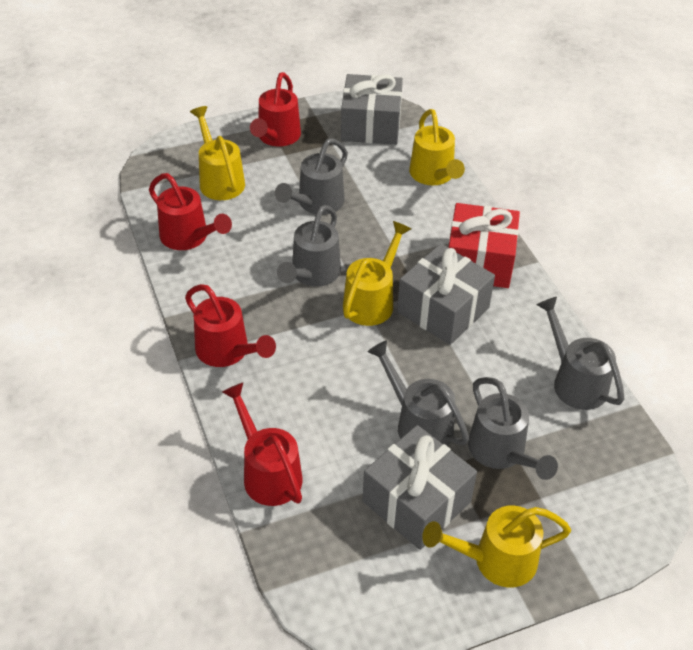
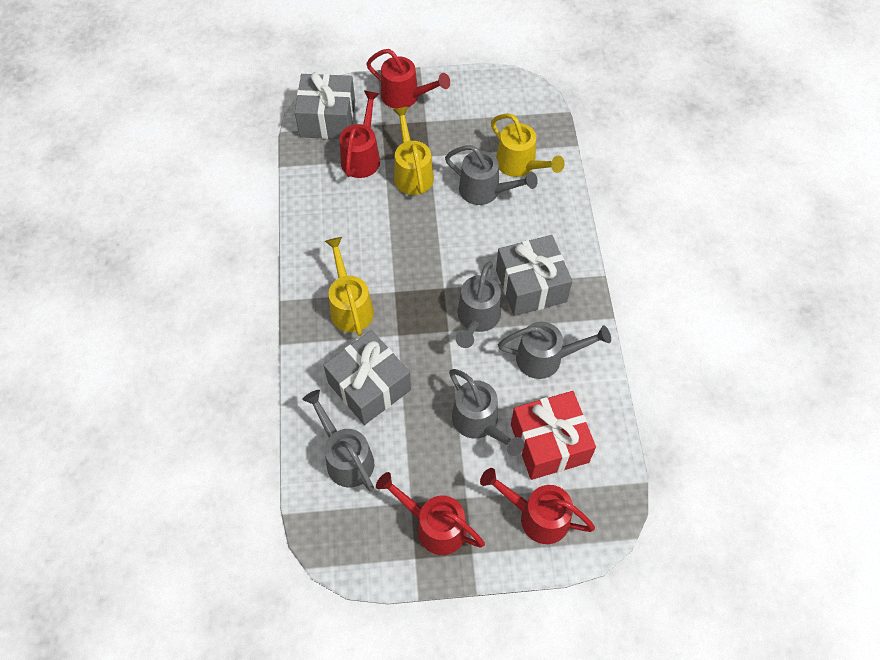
yellow watering can: 4 -> 3

